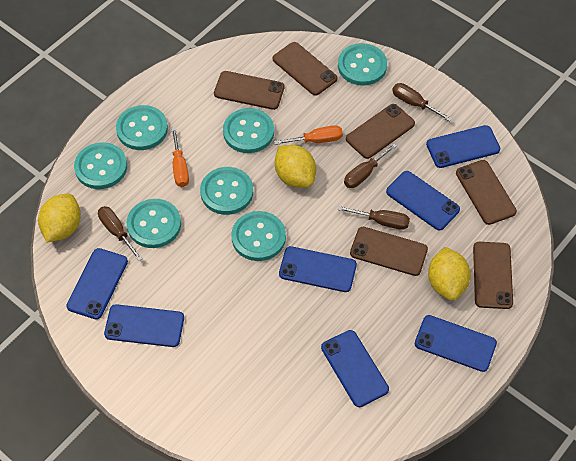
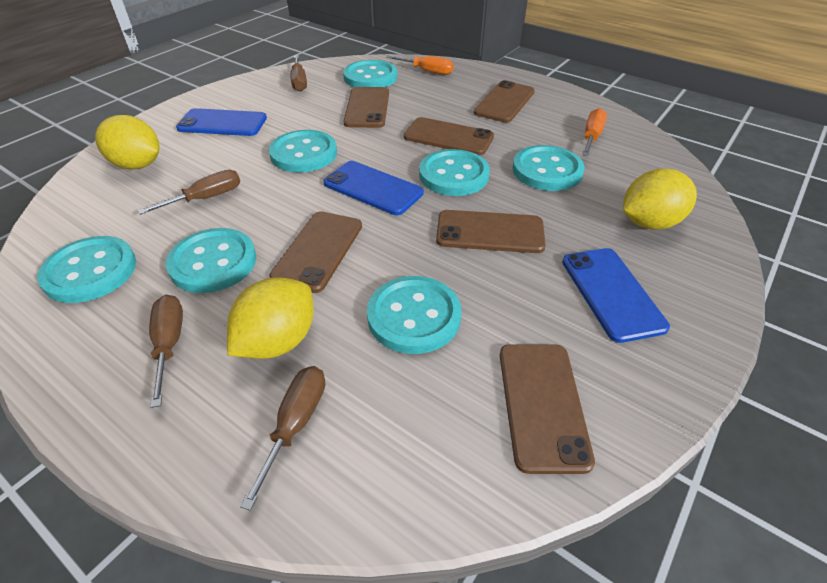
blue phone: 7 -> 3

